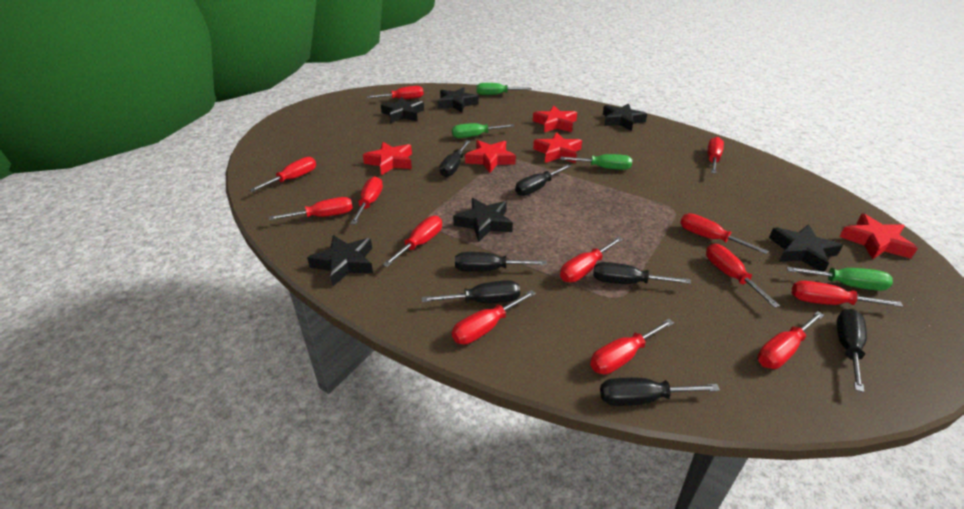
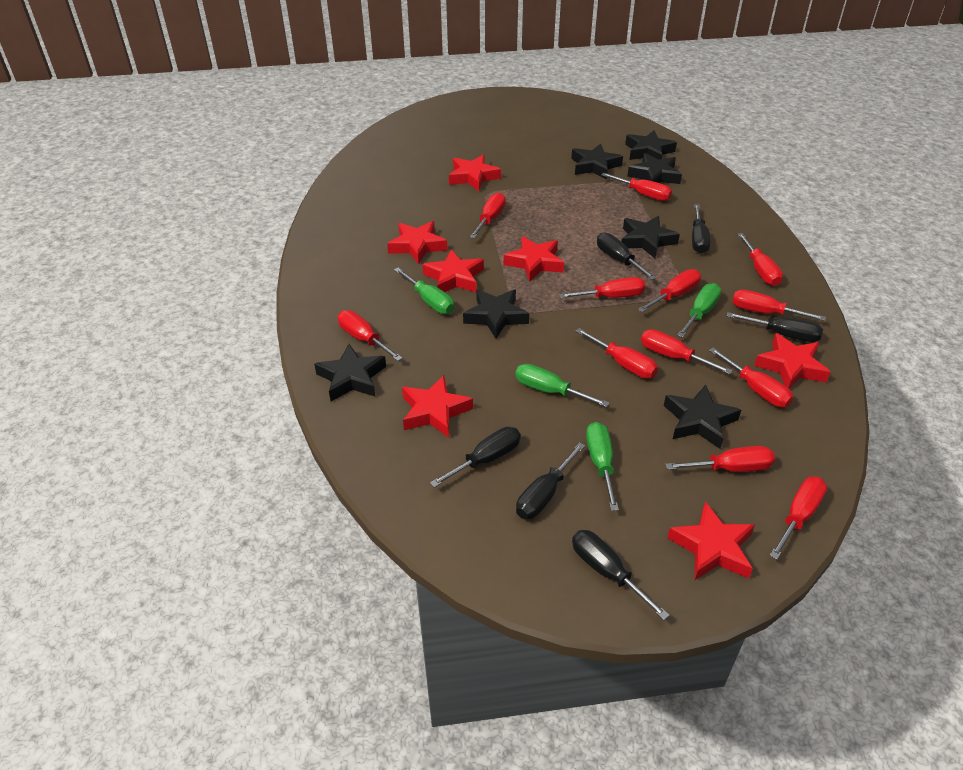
black screwdriver: 7 -> 6
black star: 6 -> 7
red screwdriver: 13 -> 12
red star: 5 -> 7

